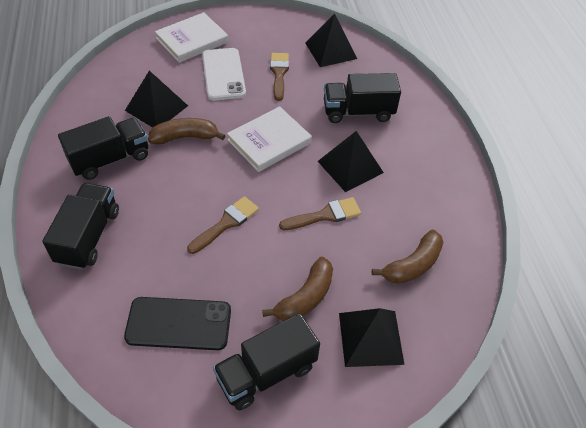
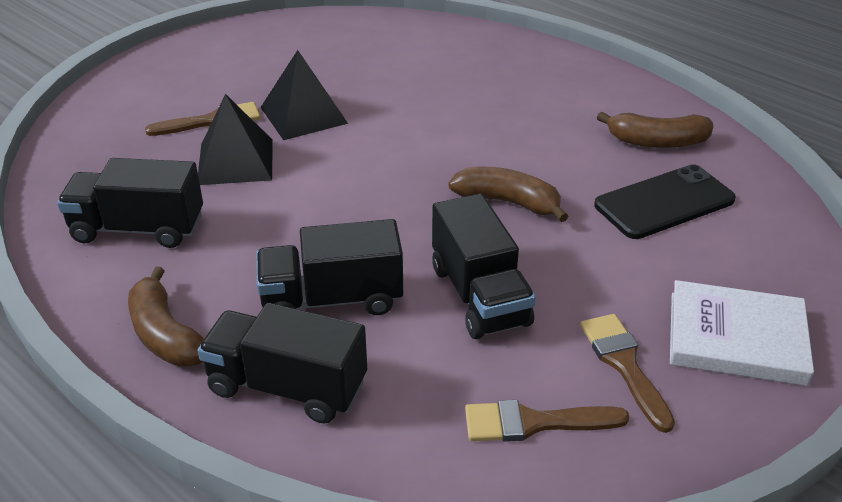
black pyramid: 4 -> 2
white book: 2 -> 1
white phone: 1 -> 0

